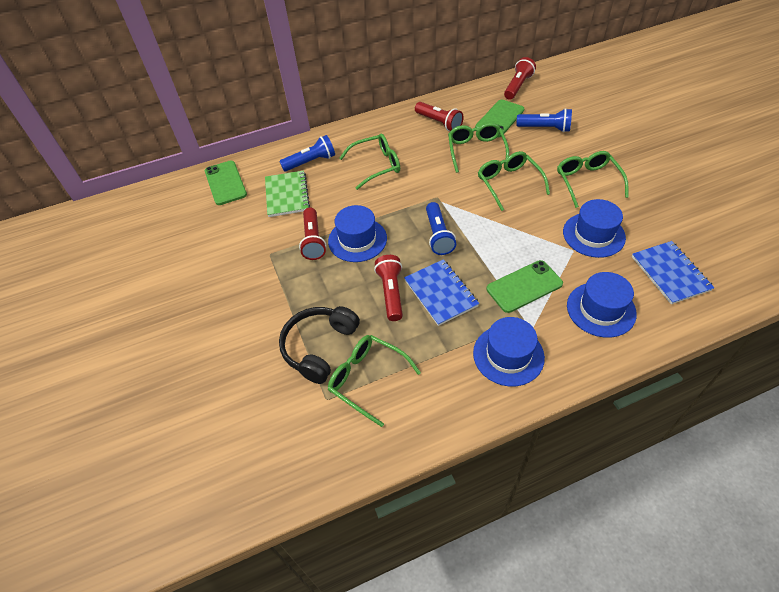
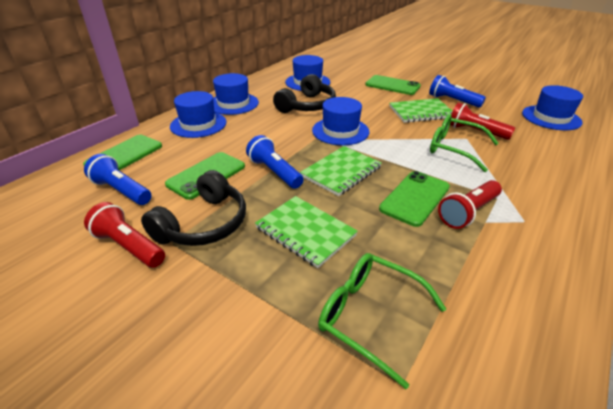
black headphones: 1 -> 2
blue hat: 4 -> 5
blue notebook: 2 -> 0
green glasses: 5 -> 2
green notebook: 1 -> 3
green phone: 3 -> 4
red flashlight: 4 -> 3

